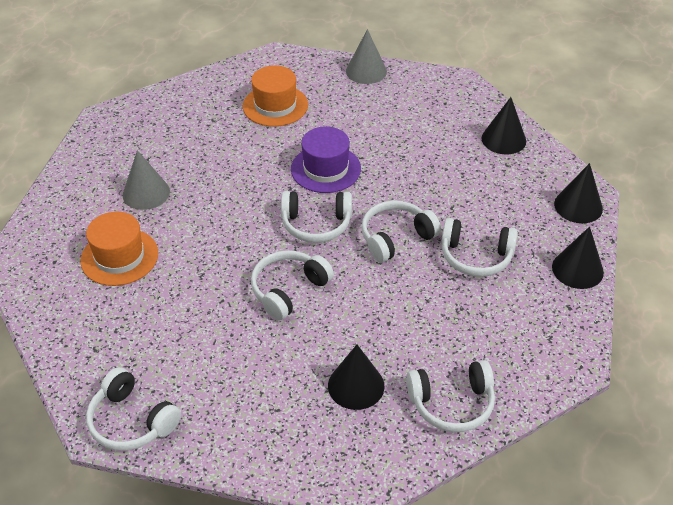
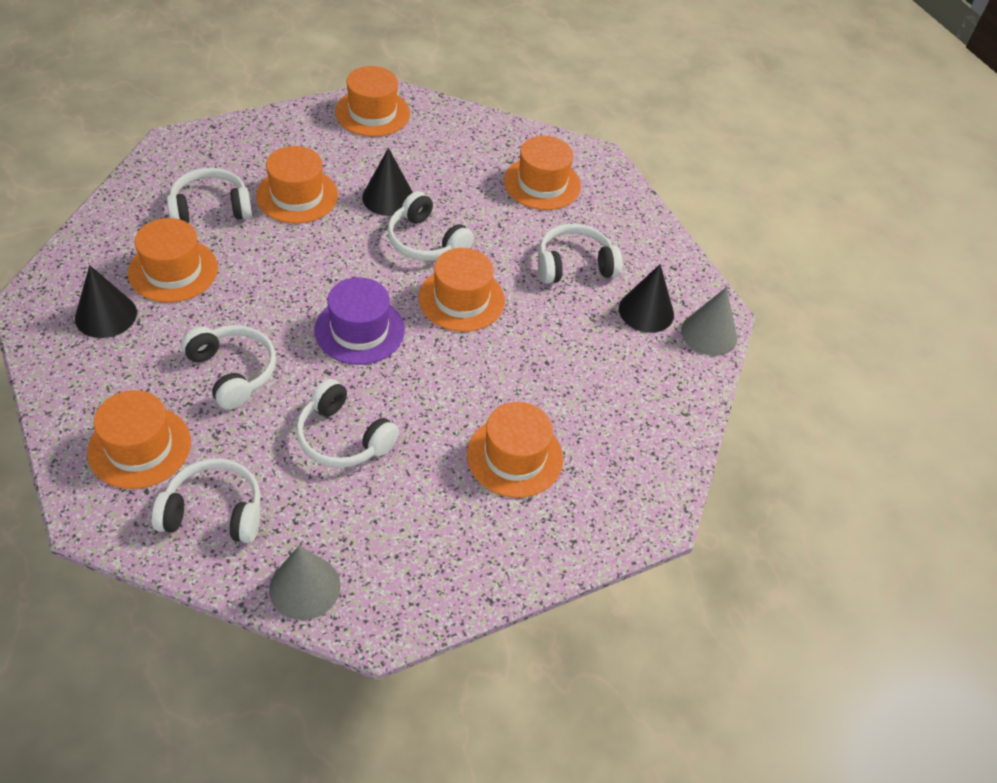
black cone: 4 -> 3
orange hat: 2 -> 7

